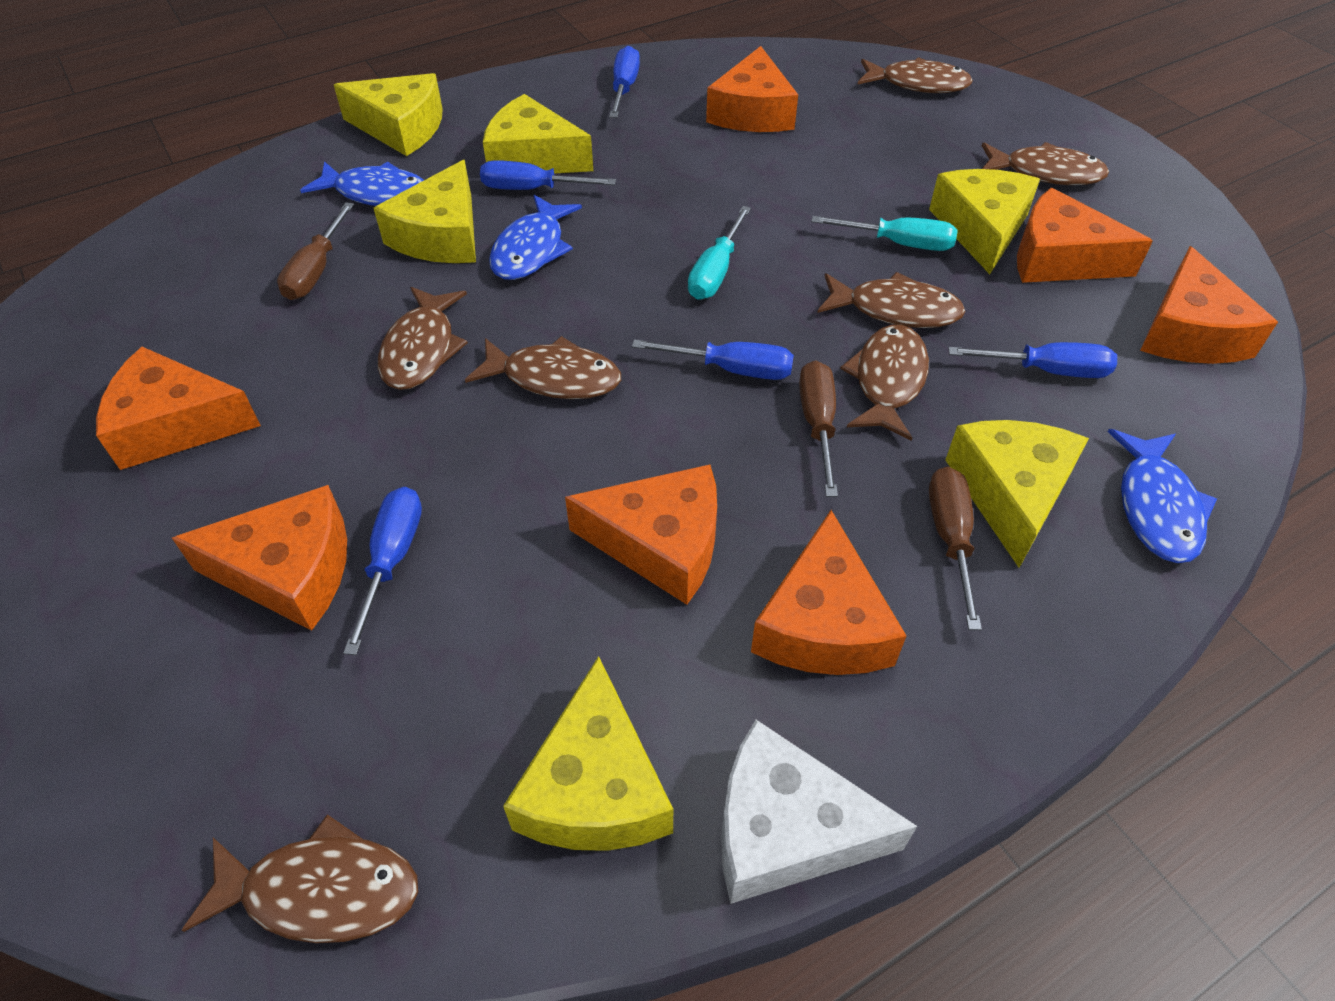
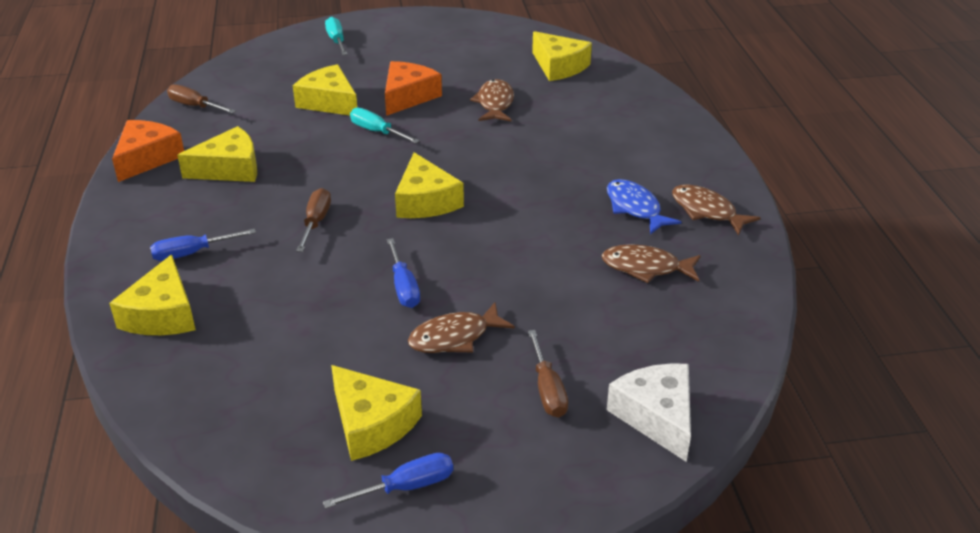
blue fish: 3 -> 1
blue screwdriver: 5 -> 3
brown fish: 7 -> 4
orange cheese: 7 -> 2

